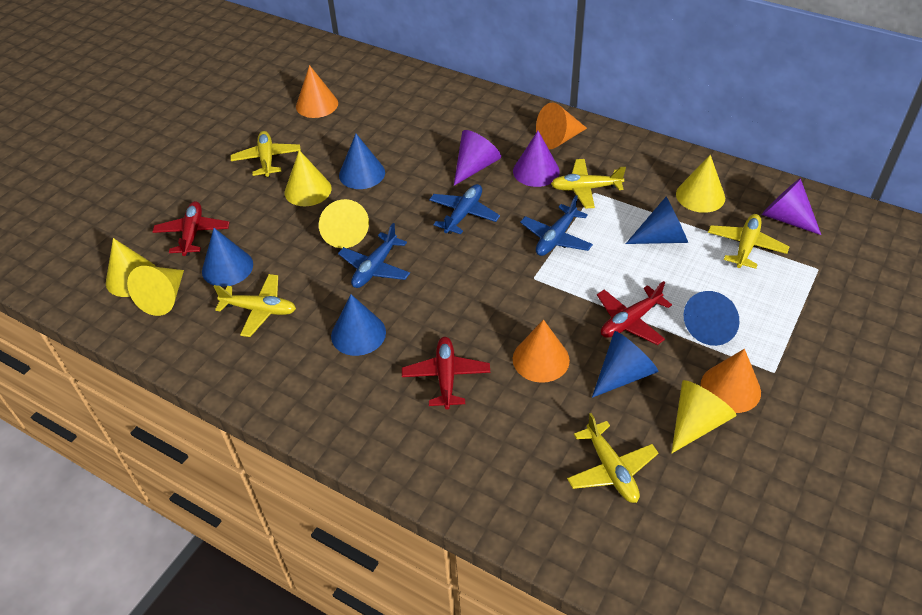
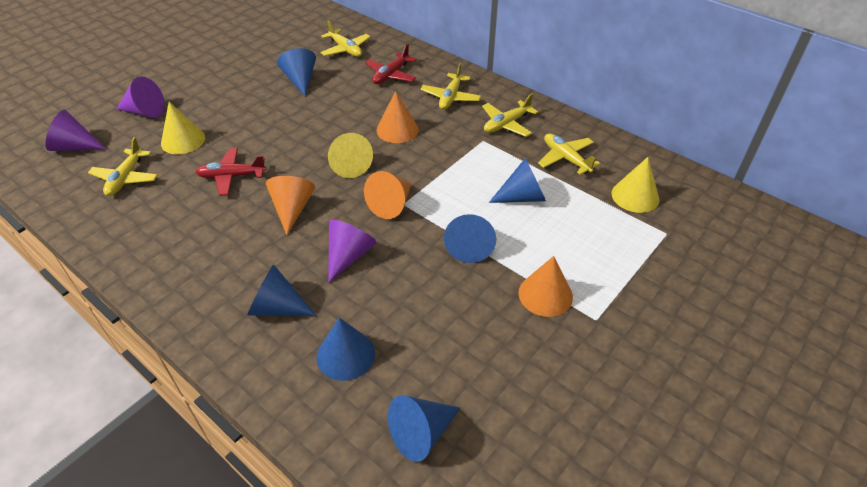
blue plane: 3 -> 0
red plane: 3 -> 2
yellow cone: 6 -> 3

